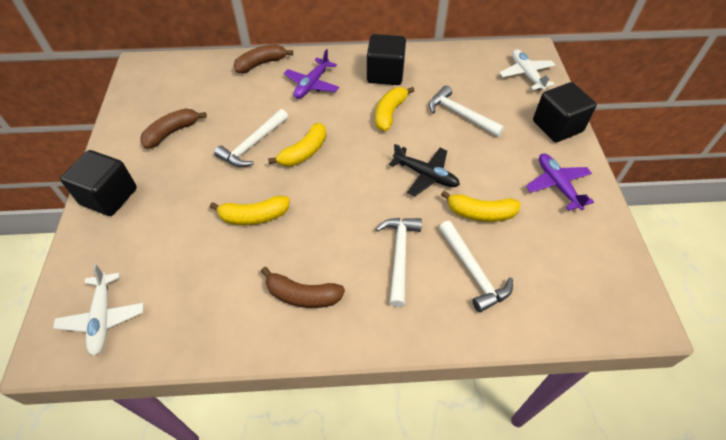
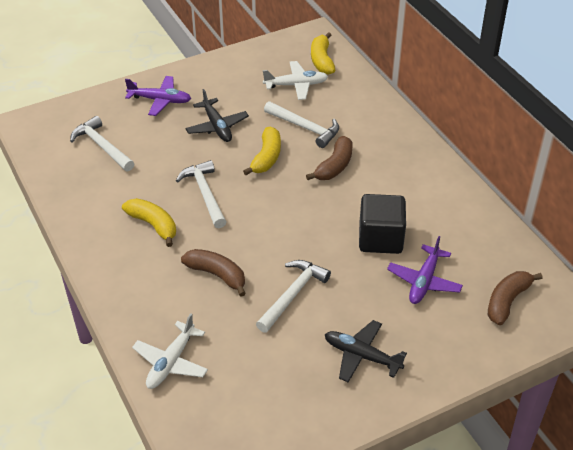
black cube: 3 -> 1
black plane: 1 -> 2
yellow banana: 4 -> 3

